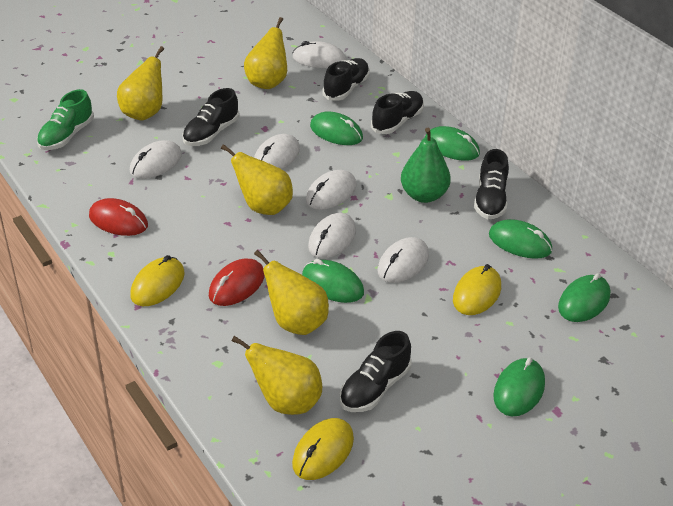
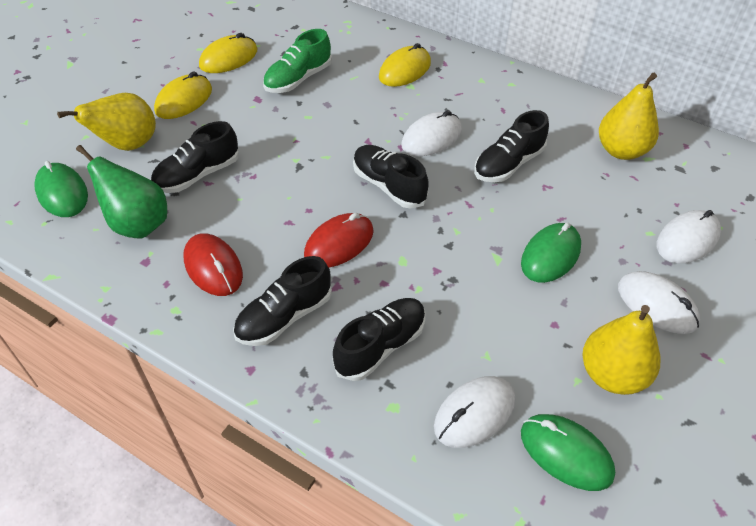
green mouse: 6 -> 3
white mouse: 6 -> 4
yellow pear: 5 -> 3

